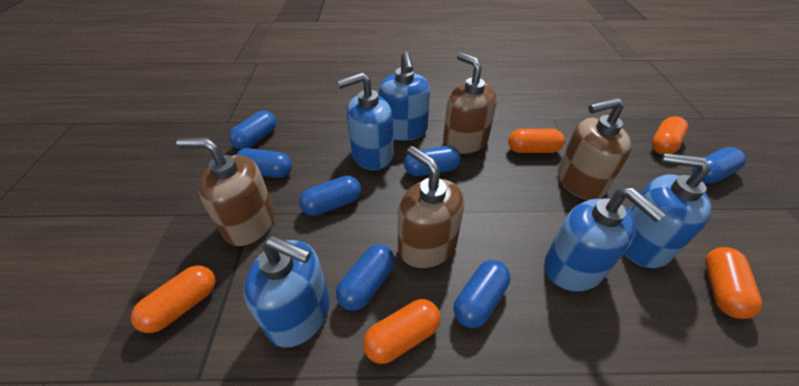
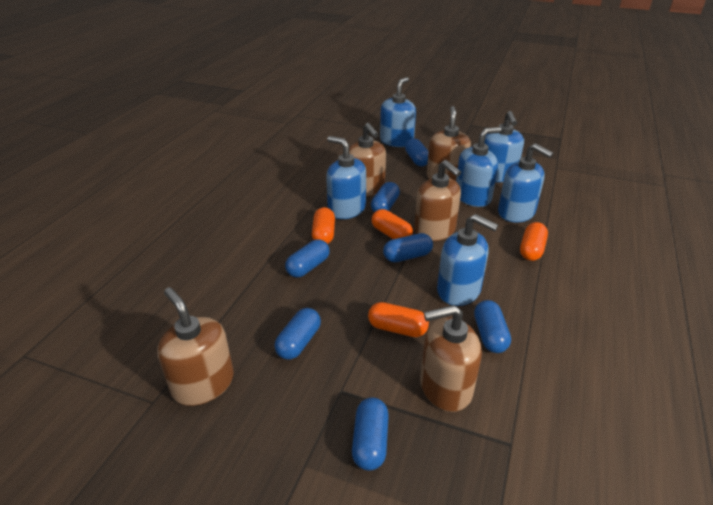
blue soap dispenser: 5 -> 6
brown soap dispenser: 4 -> 5
orange capsule: 5 -> 4

